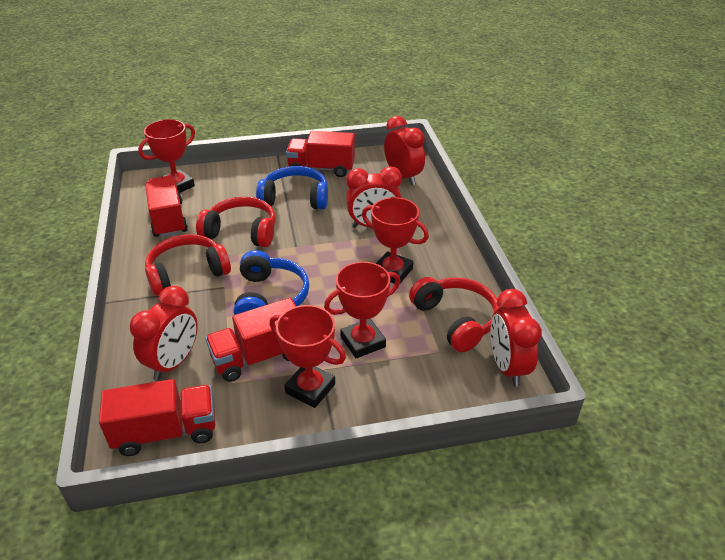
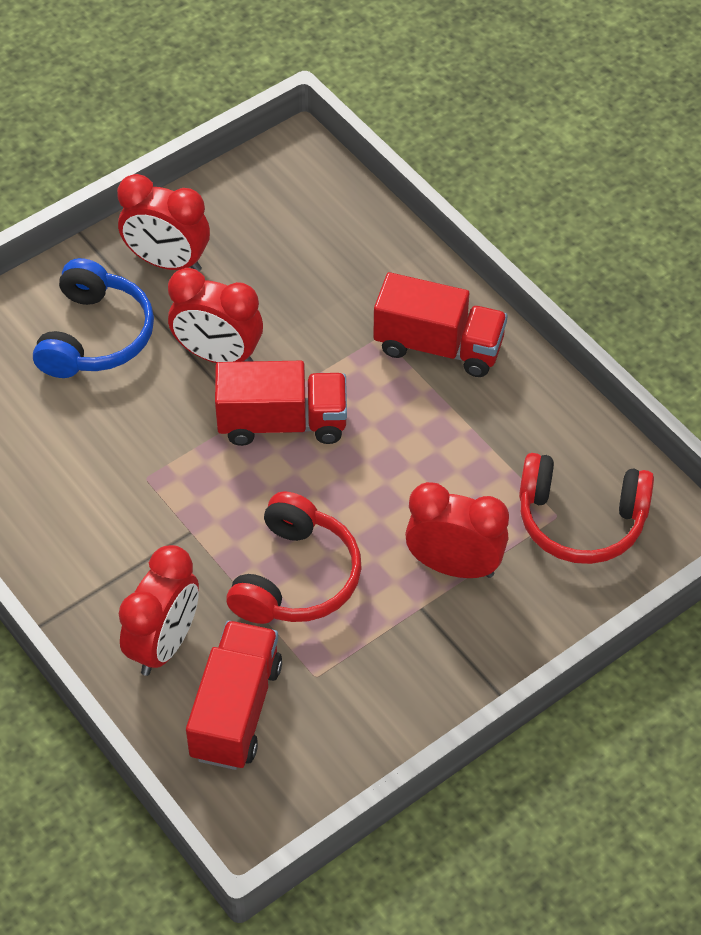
blue headphones: 2 -> 1
red headphones: 3 -> 2
red trophy: 4 -> 0
red truck: 4 -> 3

